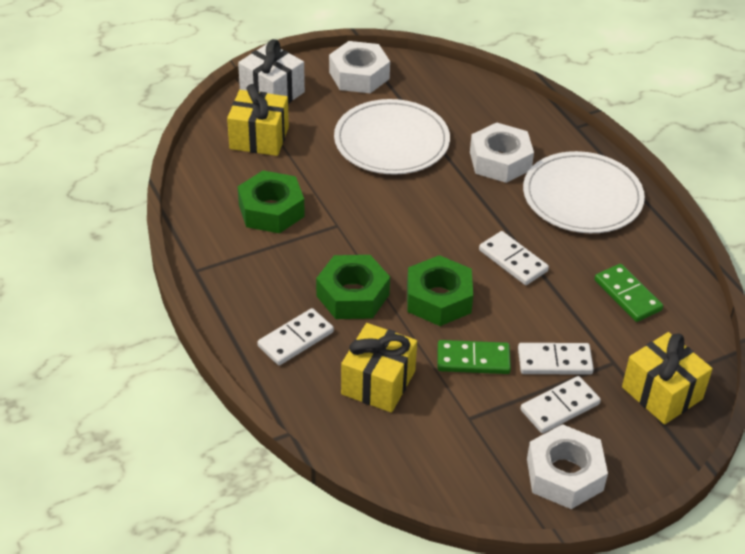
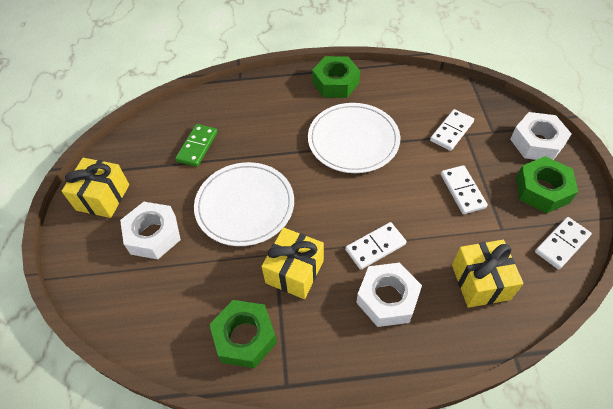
green domino: 2 -> 1
white gift: 1 -> 0

